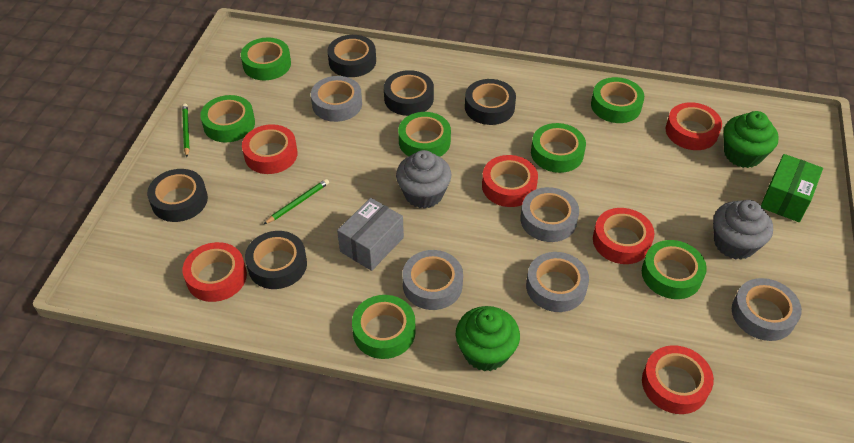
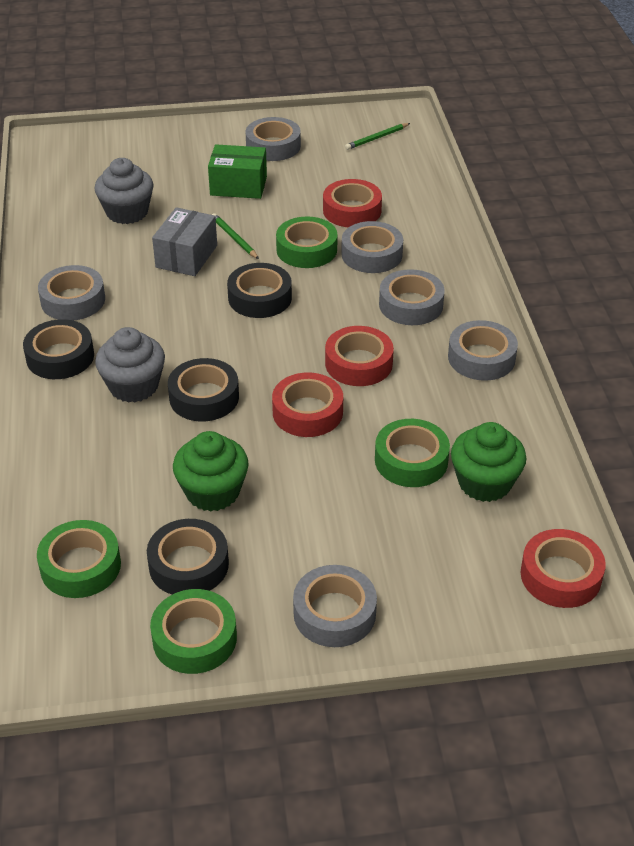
black tape: 5 -> 4
green tape: 7 -> 4
grey tape: 5 -> 6
red tape: 6 -> 4

